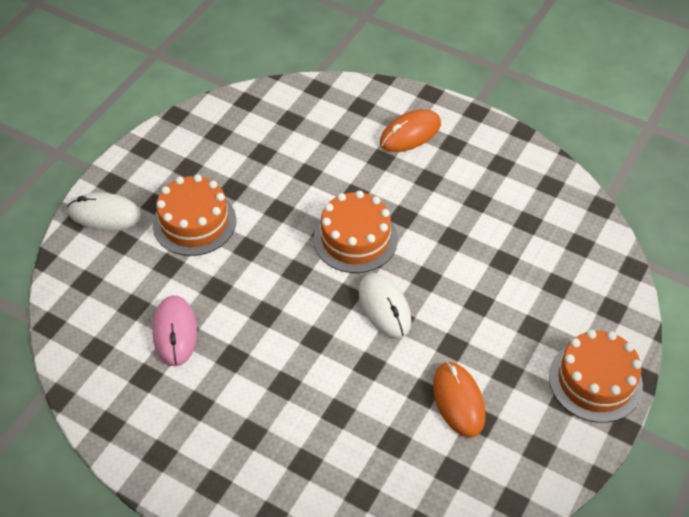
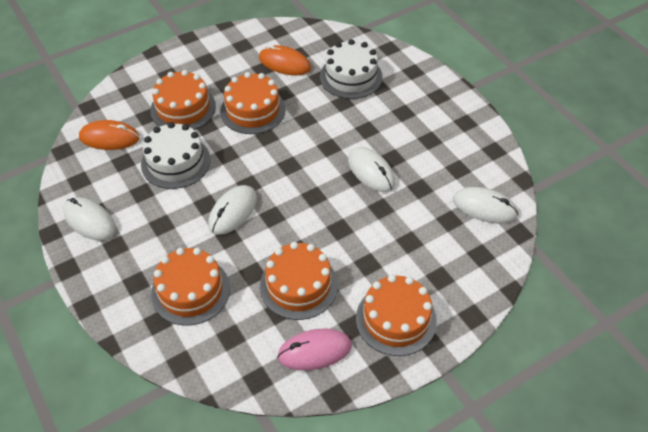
orange cake: 3 -> 5
white cake: 0 -> 2
white mouse: 2 -> 4

